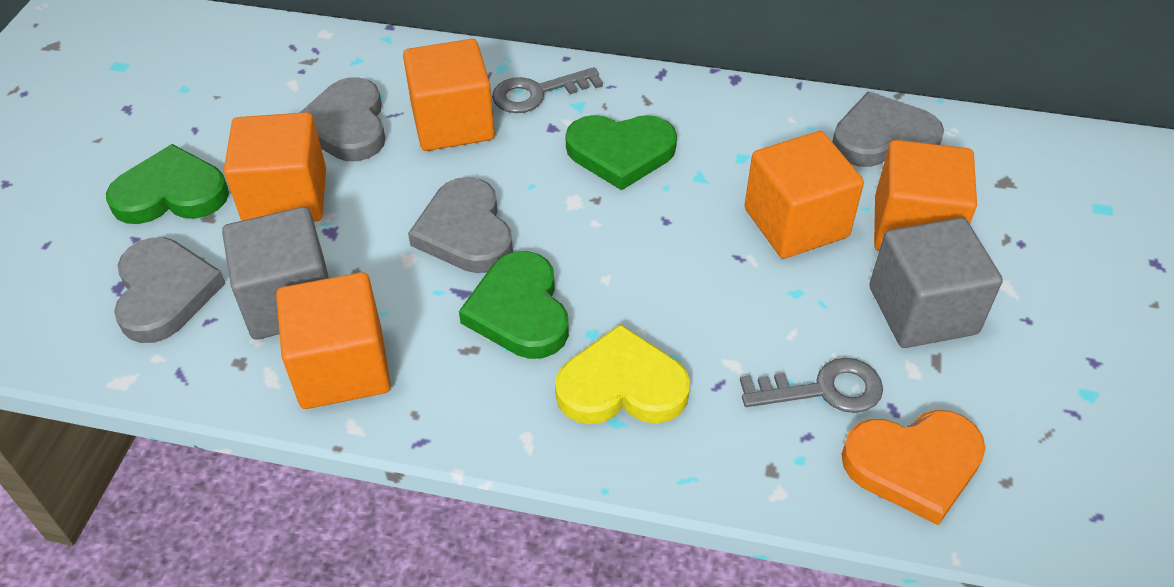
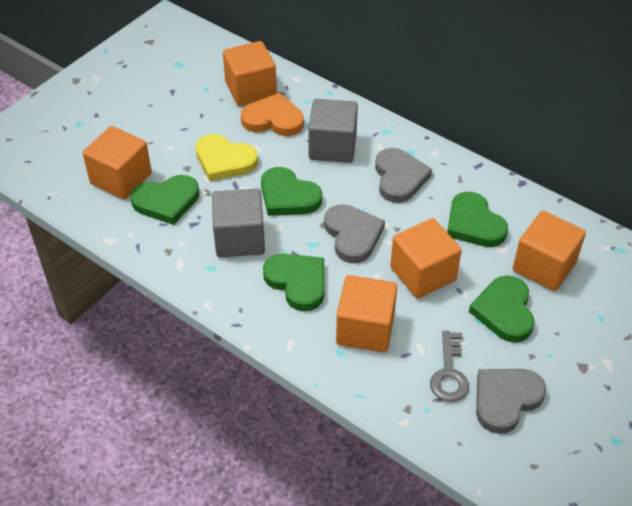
green heart: 3 -> 5
grey heart: 4 -> 3
grey key: 2 -> 1

